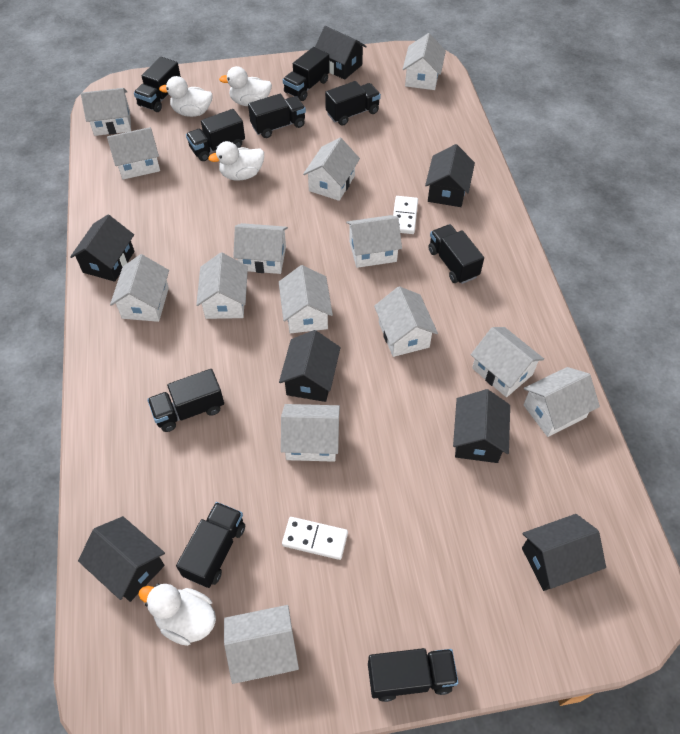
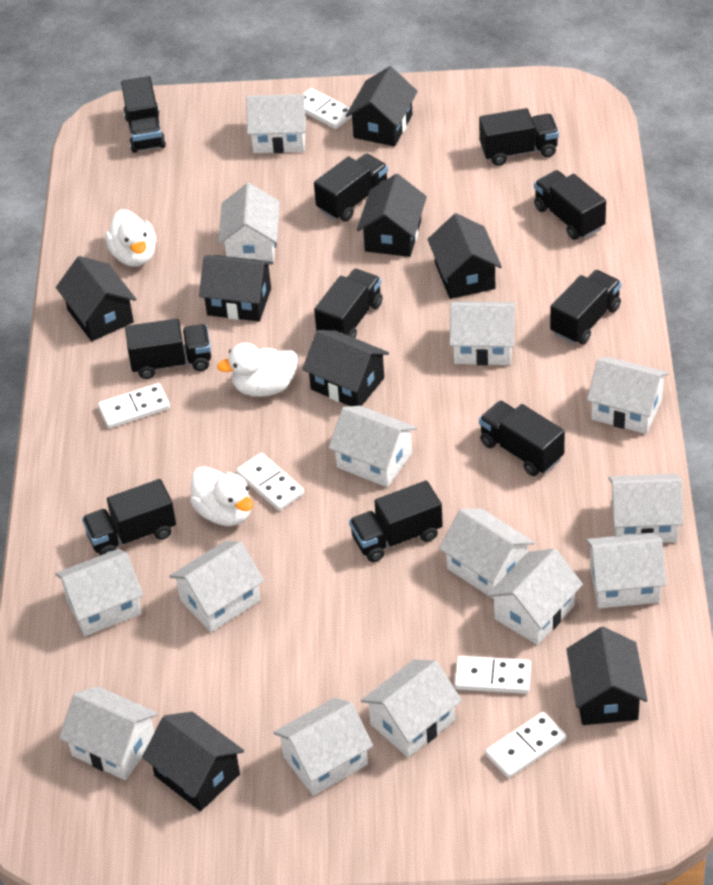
black house: 7 -> 8
black truck: 9 -> 10
white domino: 2 -> 5
white duck: 4 -> 3

